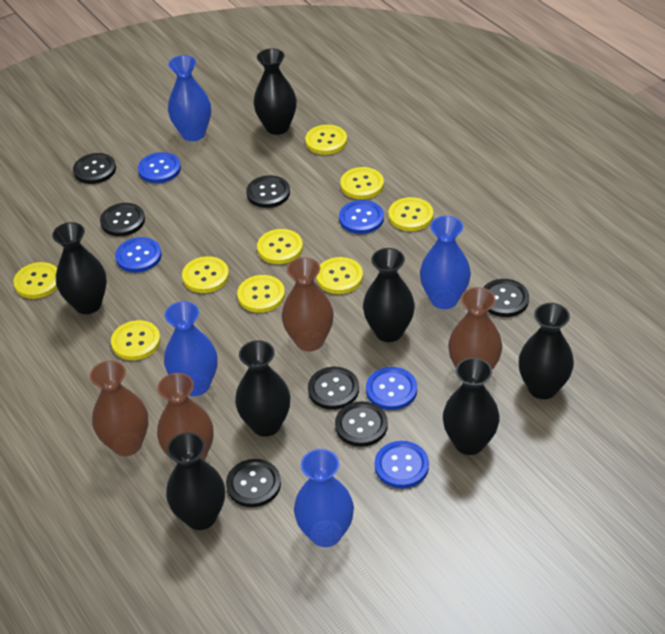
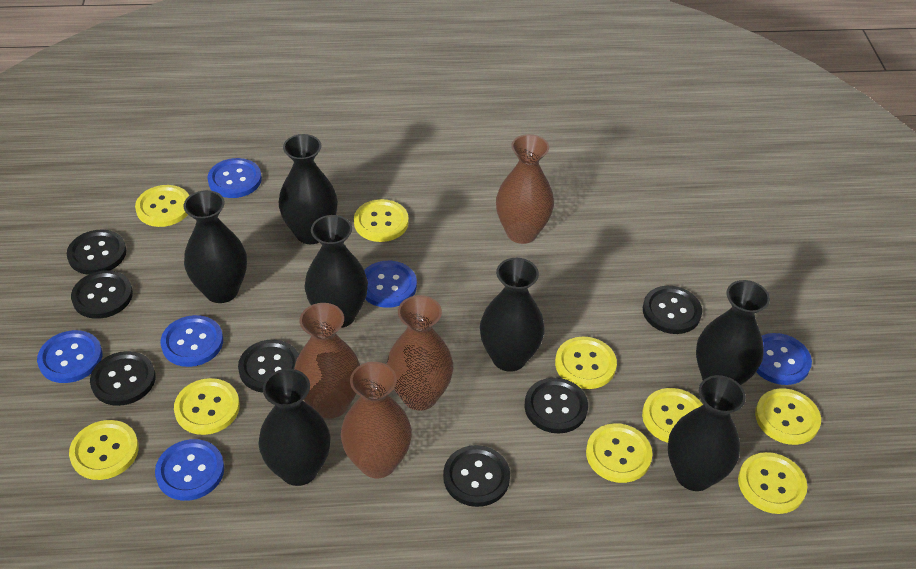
blue button: 5 -> 6
blue vase: 4 -> 0

